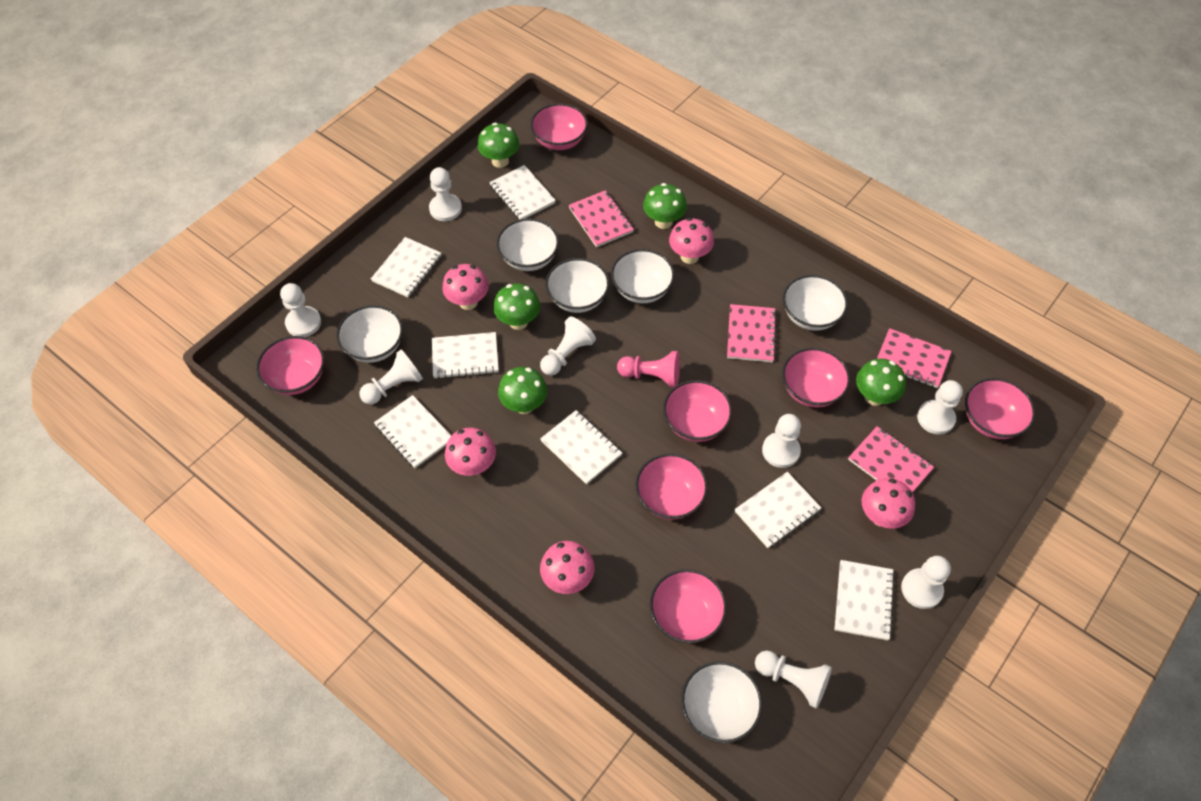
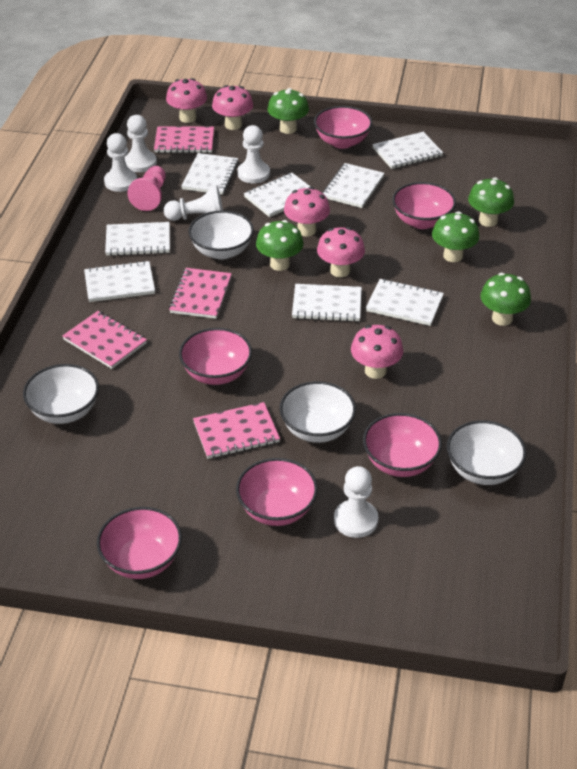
pink bowl: 7 -> 6
white bowl: 6 -> 4
white notebook: 7 -> 8
white pawn: 8 -> 5

